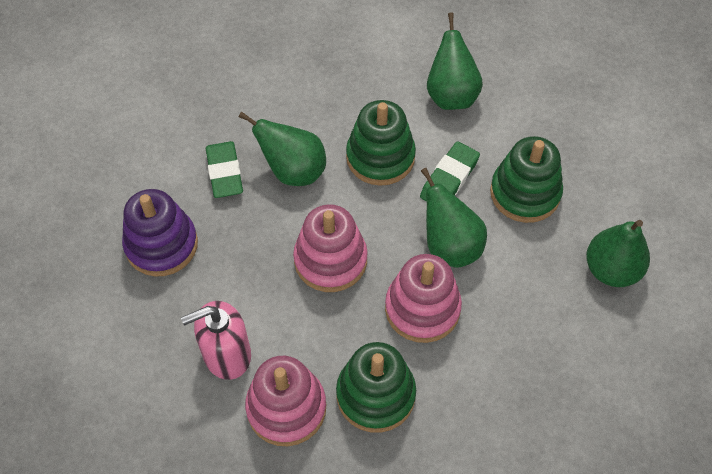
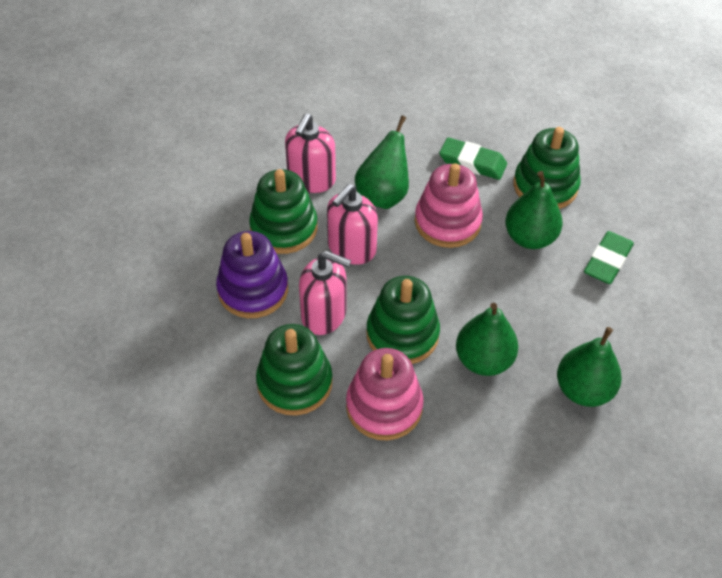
green stacking toy: 3 -> 4
pink soap dispenser: 1 -> 3
pink stacking toy: 3 -> 2

